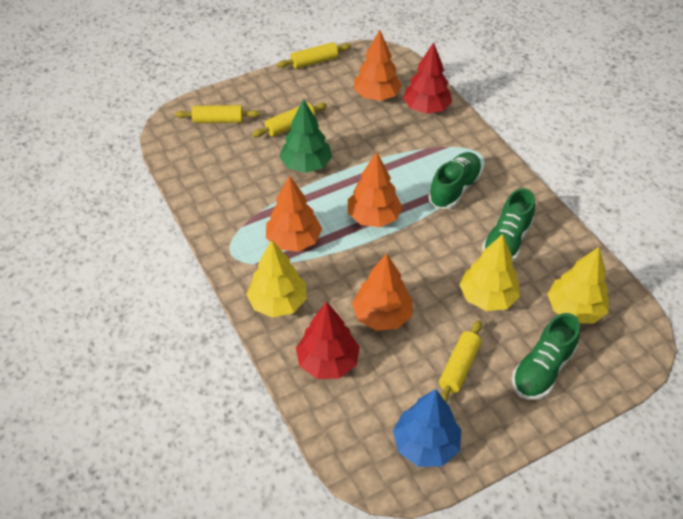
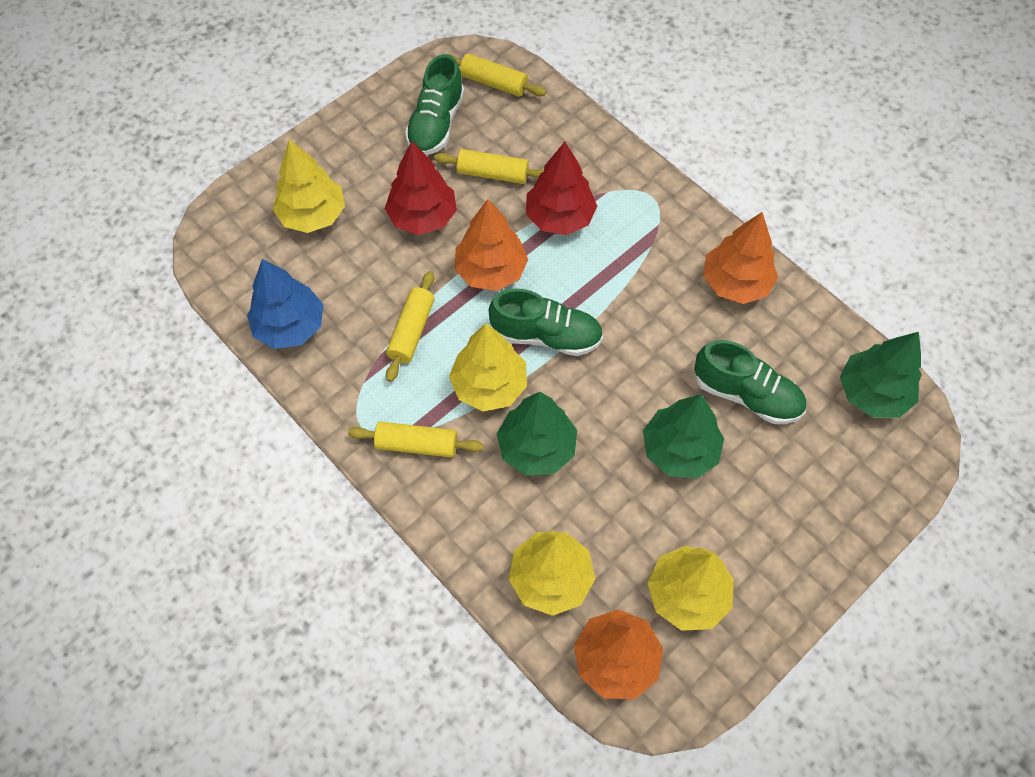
green tree: 1 -> 3
orange tree: 4 -> 3
yellow tree: 3 -> 4

